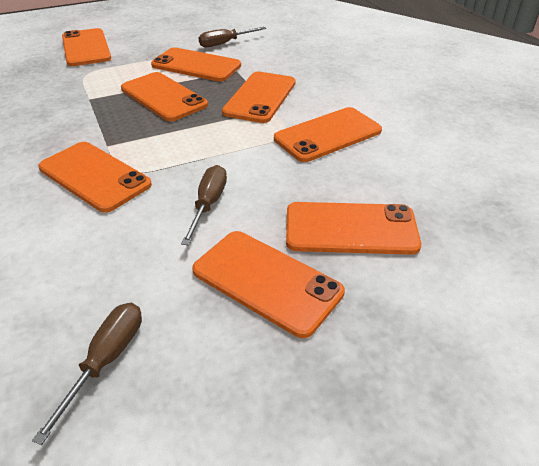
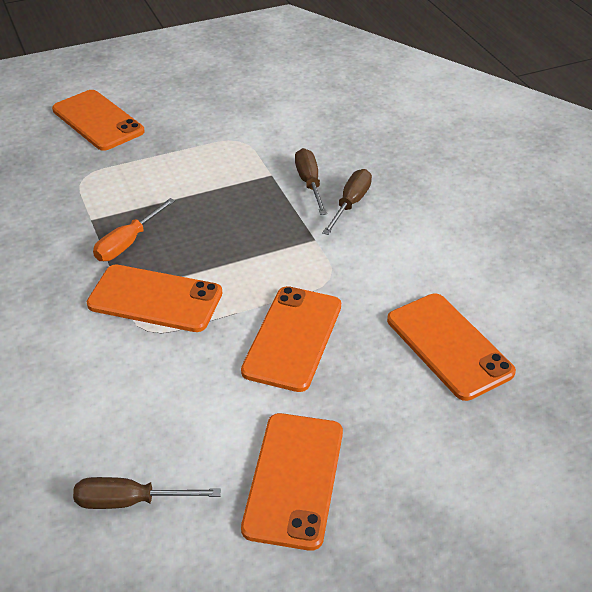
orange phone: 8 -> 5
orange screwdriver: 0 -> 1

